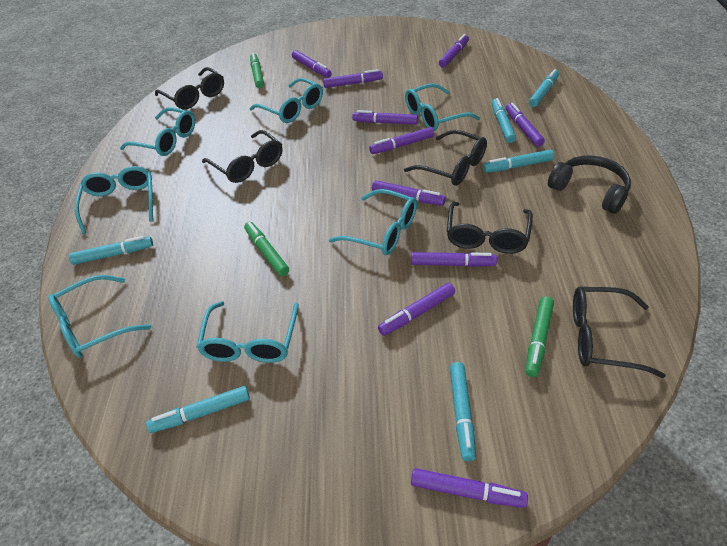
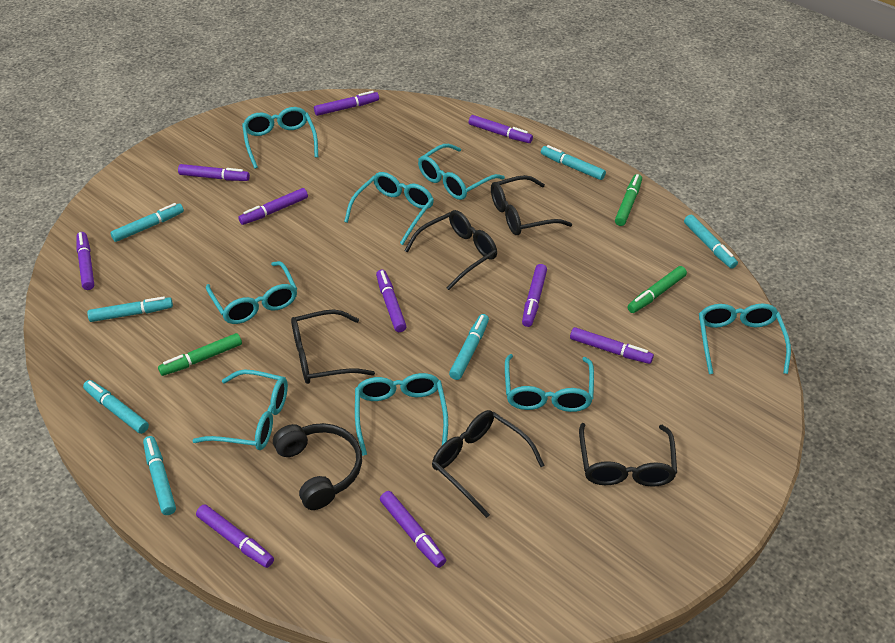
turquoise glasses: 7 -> 8
turquoise marker: 6 -> 7

